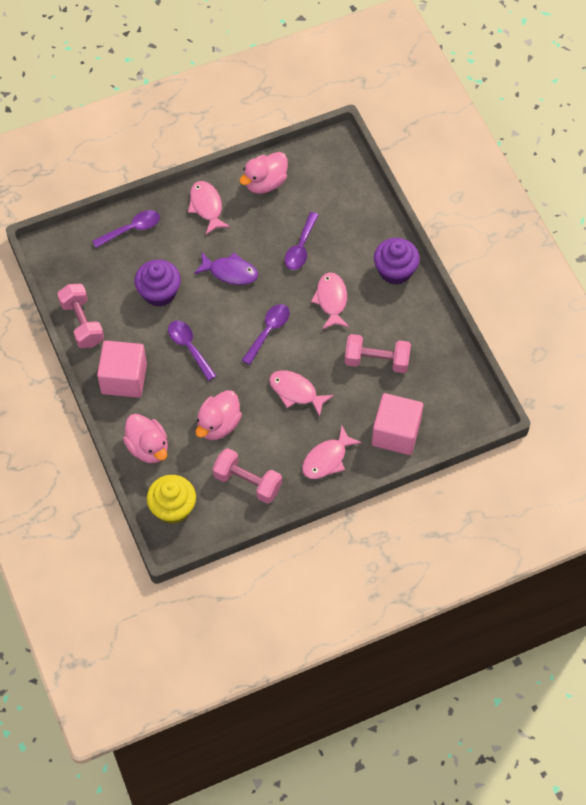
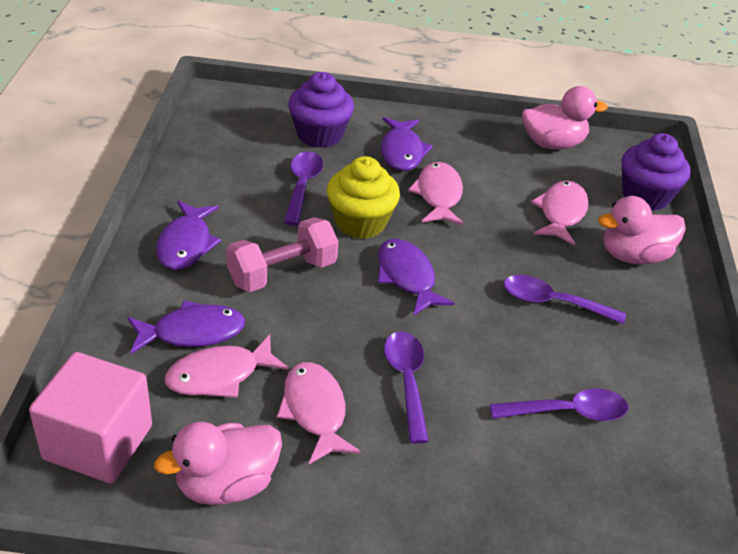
pink cube: 2 -> 1
pink dumbbell: 3 -> 1
purple fish: 1 -> 4

